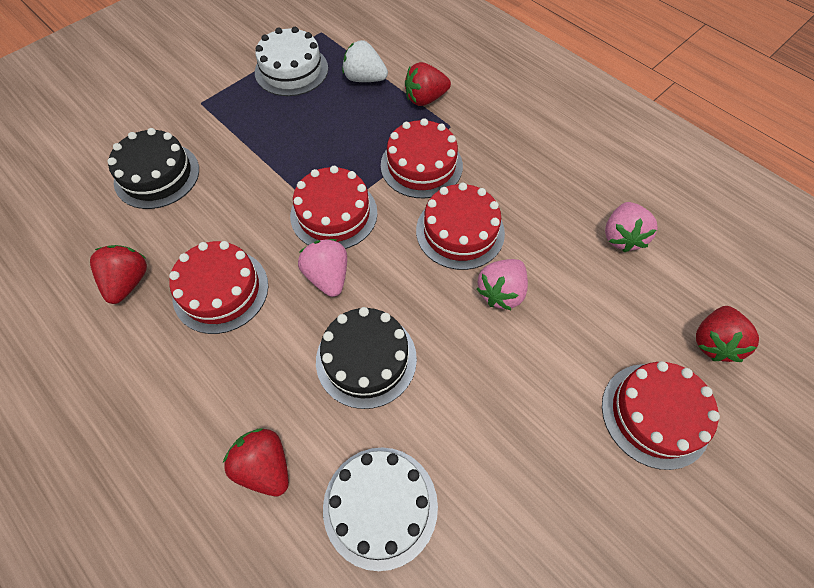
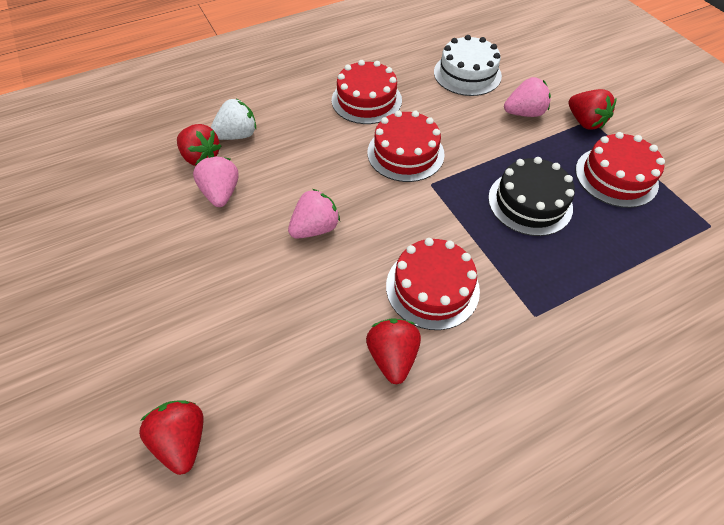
black cake: 2 -> 1
red cake: 5 -> 4
white cake: 2 -> 1

